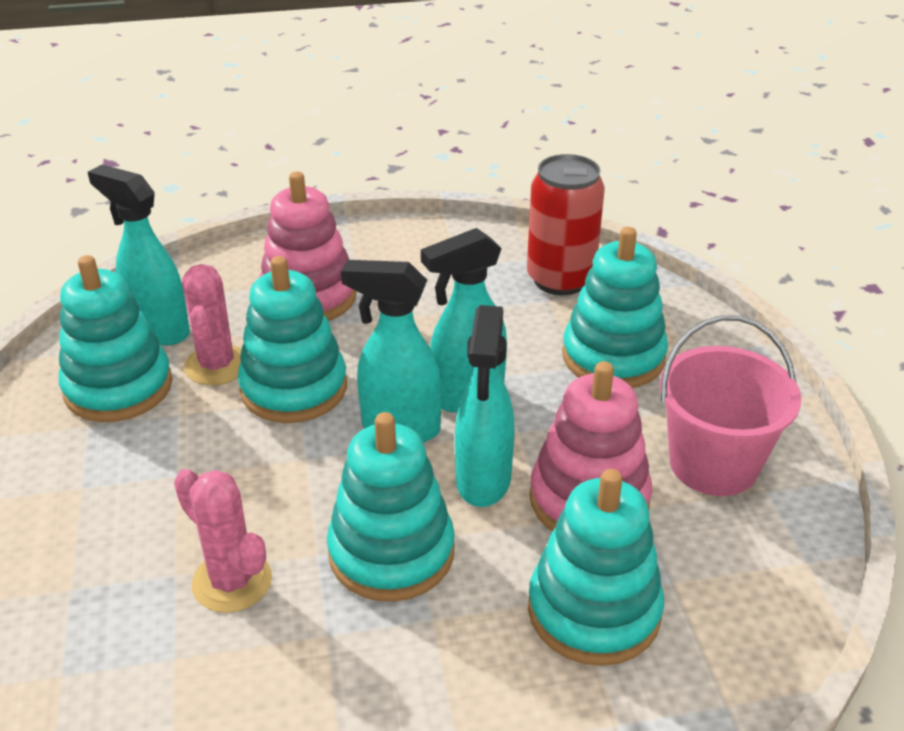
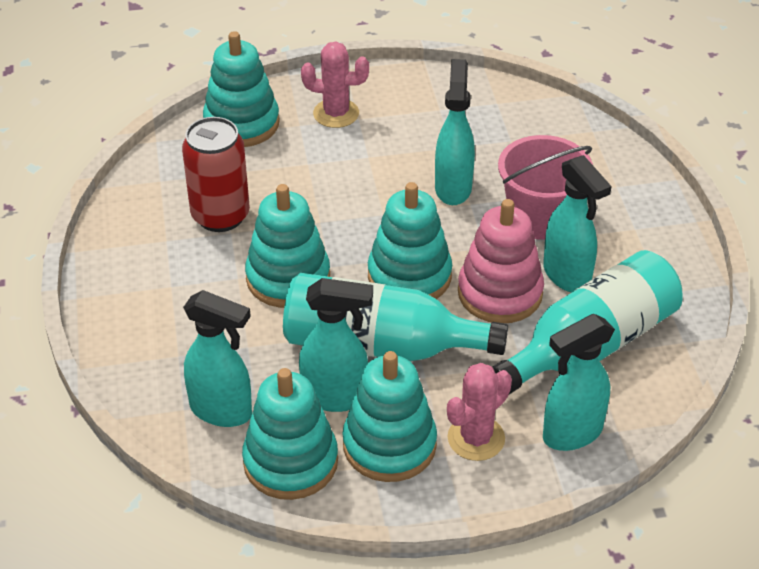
pink stacking toy: 2 -> 1
turquoise bottle: 0 -> 2
turquoise spray bottle: 4 -> 5

